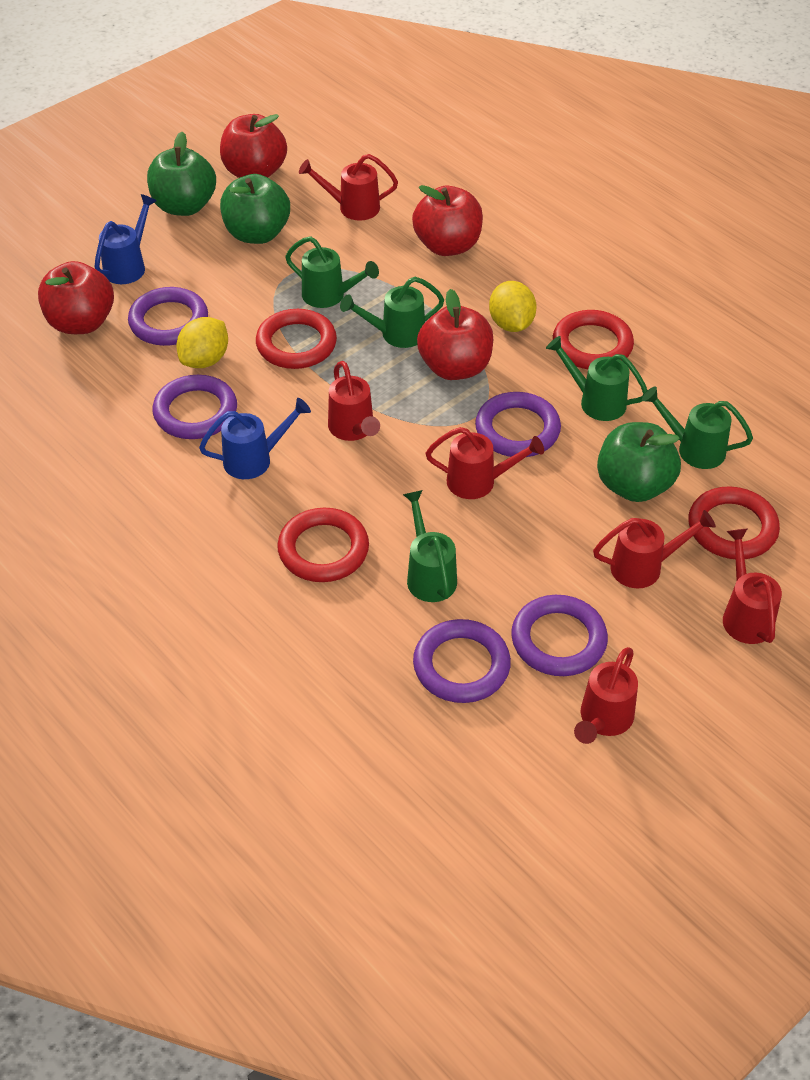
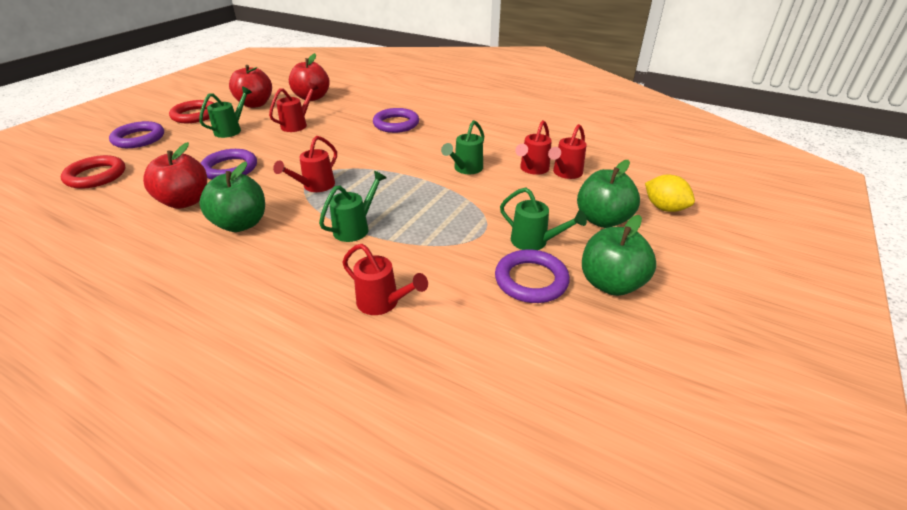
blue watering can: 2 -> 0
green watering can: 5 -> 4
purple ring: 5 -> 4
red apple: 4 -> 3
red ring: 4 -> 2
red watering can: 6 -> 5
yellow lemon: 2 -> 1

